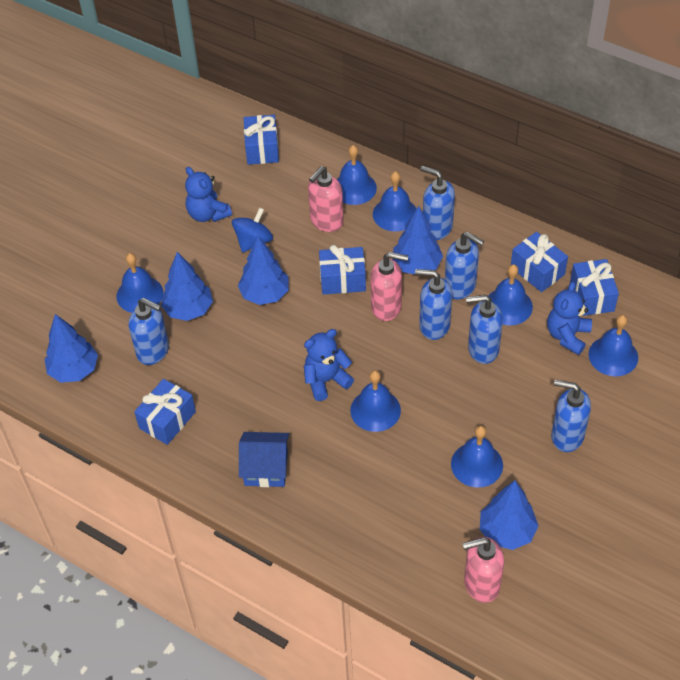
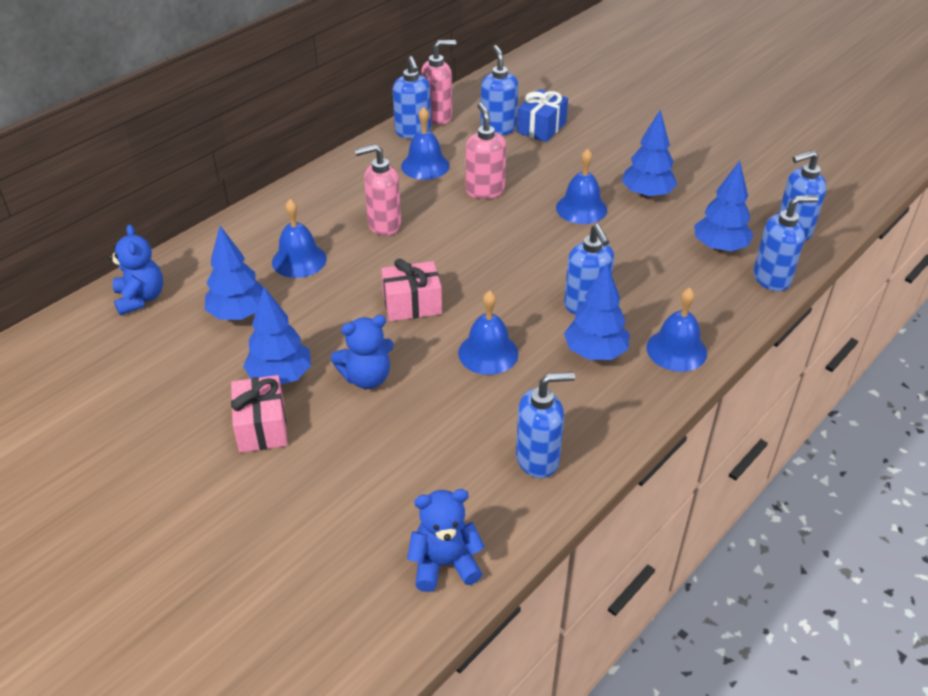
blue bell: 7 -> 5
blue gift: 5 -> 1
blue house: 1 -> 0
blue spinning top: 1 -> 0
pink gift: 0 -> 2

